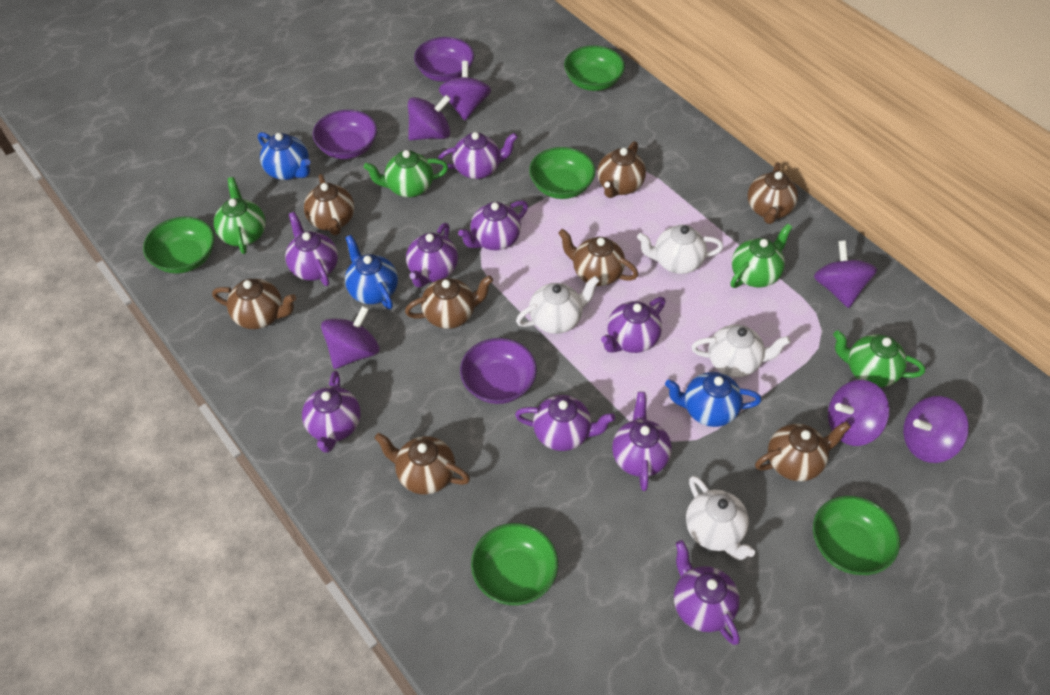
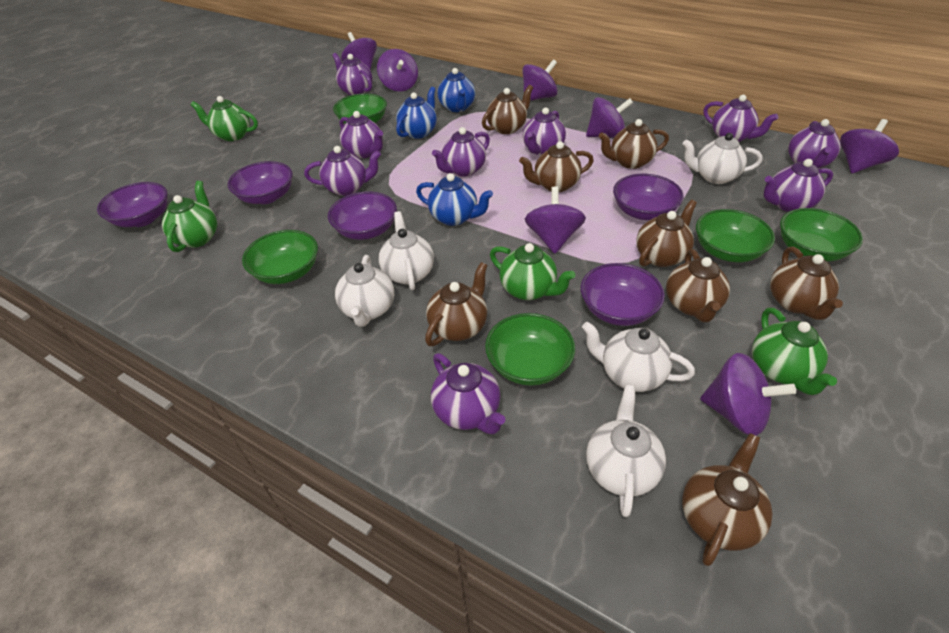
purple bowl: 3 -> 5
purple spinning top: 6 -> 7
white teapot: 4 -> 5

